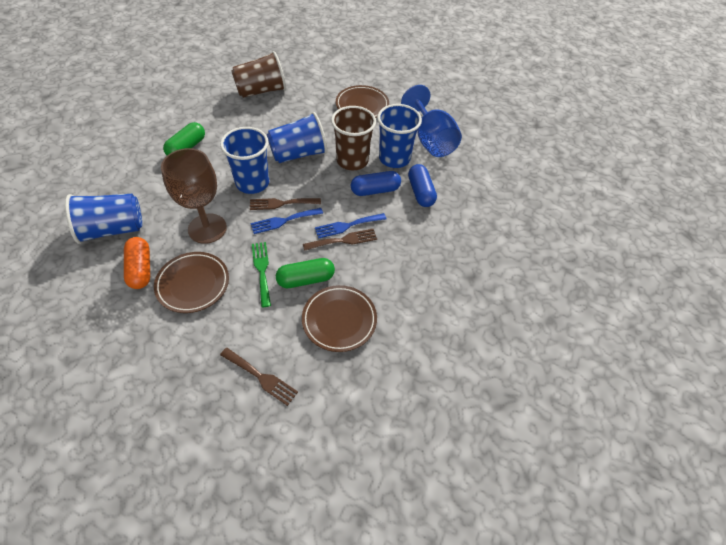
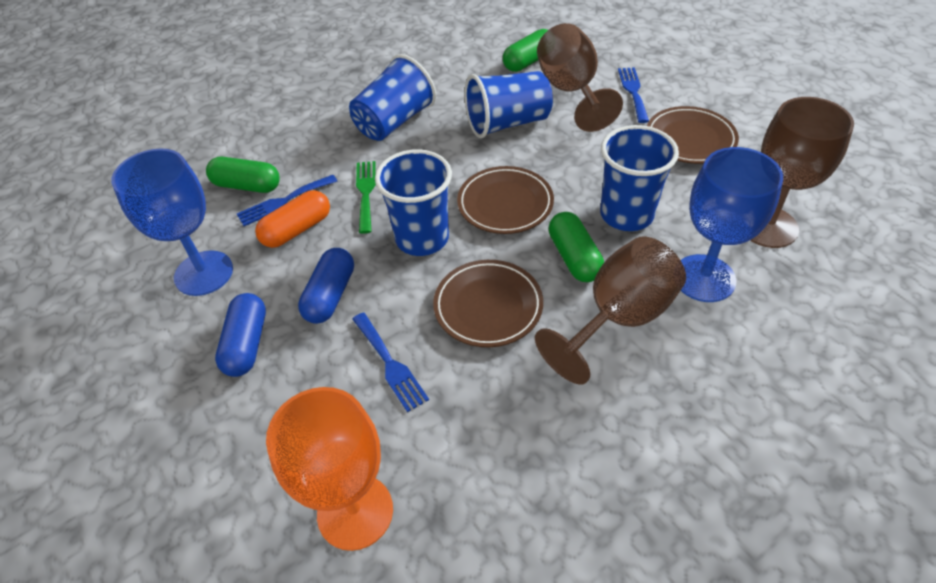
blue fork: 2 -> 3
blue goblet: 1 -> 2
brown cup: 2 -> 0
brown fork: 3 -> 0
brown goblet: 1 -> 3
green capsule: 2 -> 3
orange goblet: 0 -> 1

